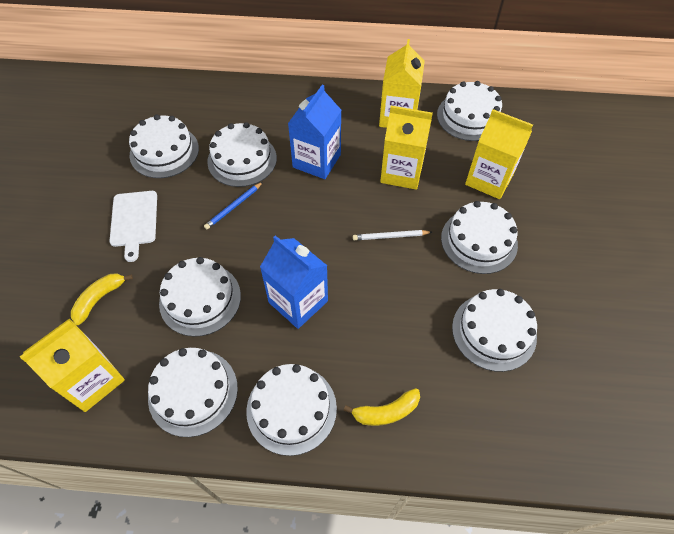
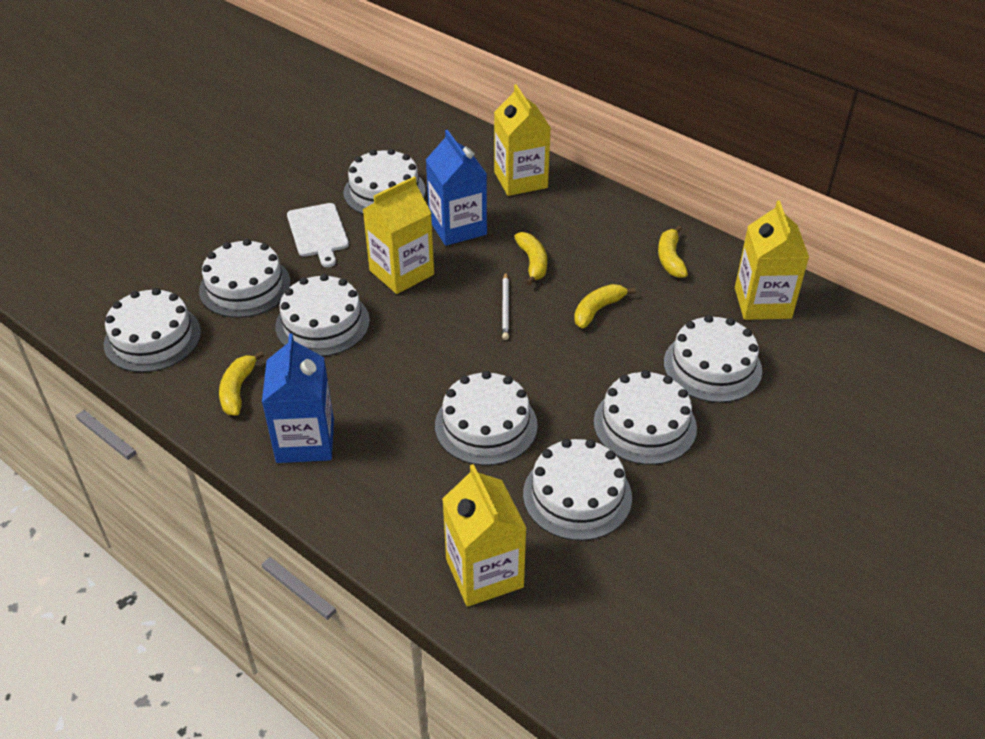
blue pencil: 1 -> 0
yellow banana: 2 -> 4

